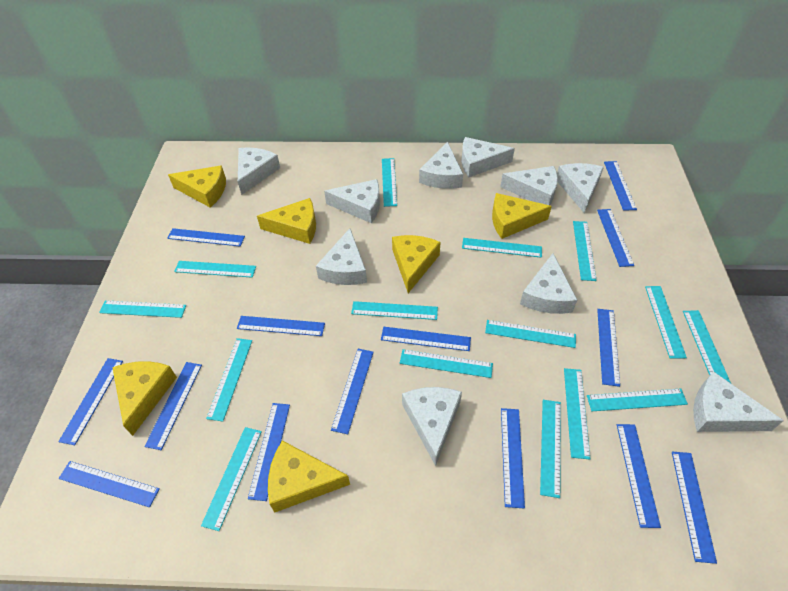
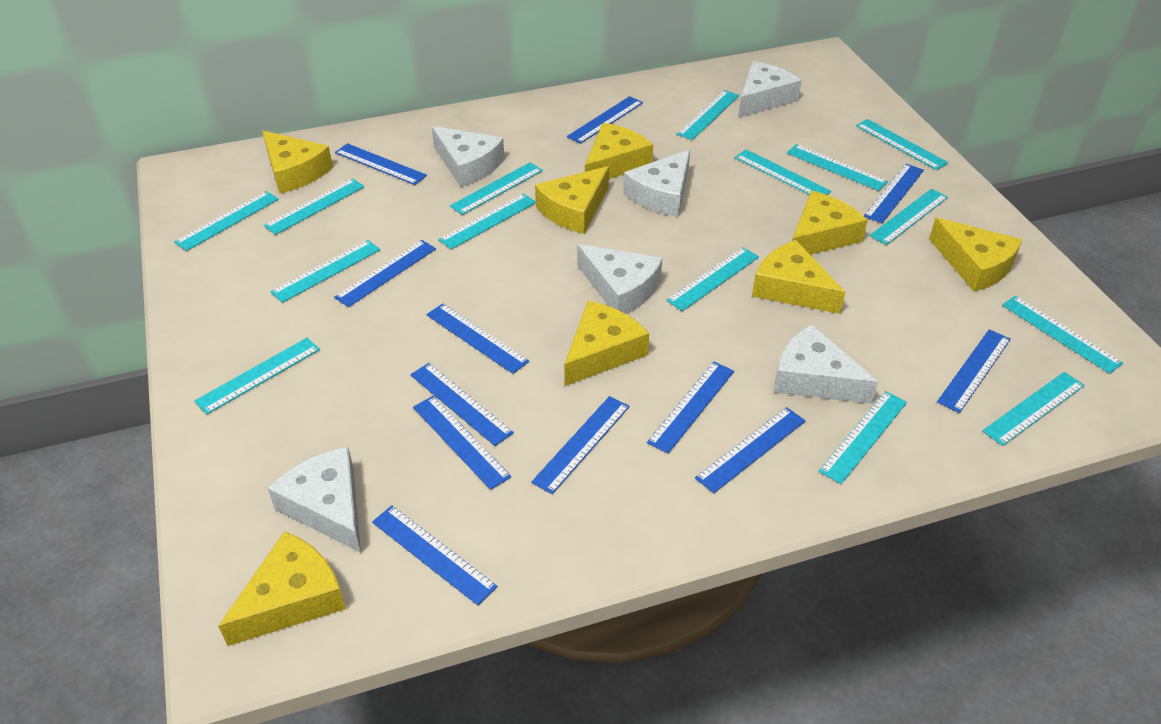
blue ruler: 14 -> 12
white cheese: 10 -> 6
yellow cheese: 6 -> 8

